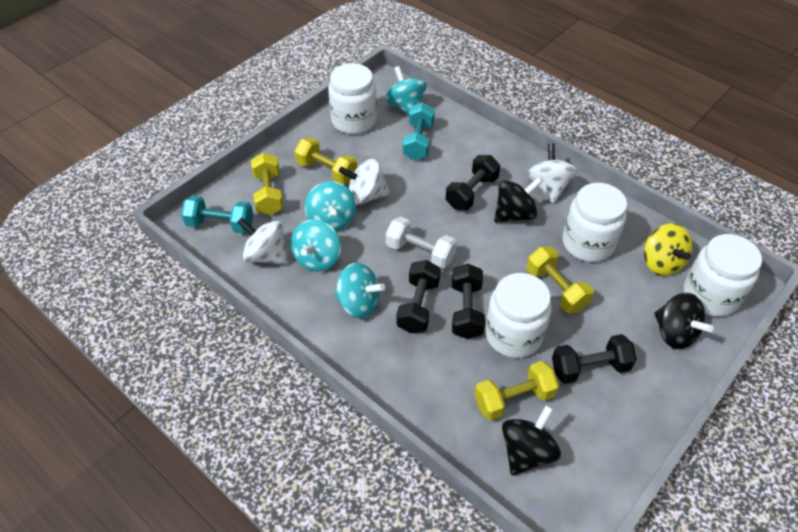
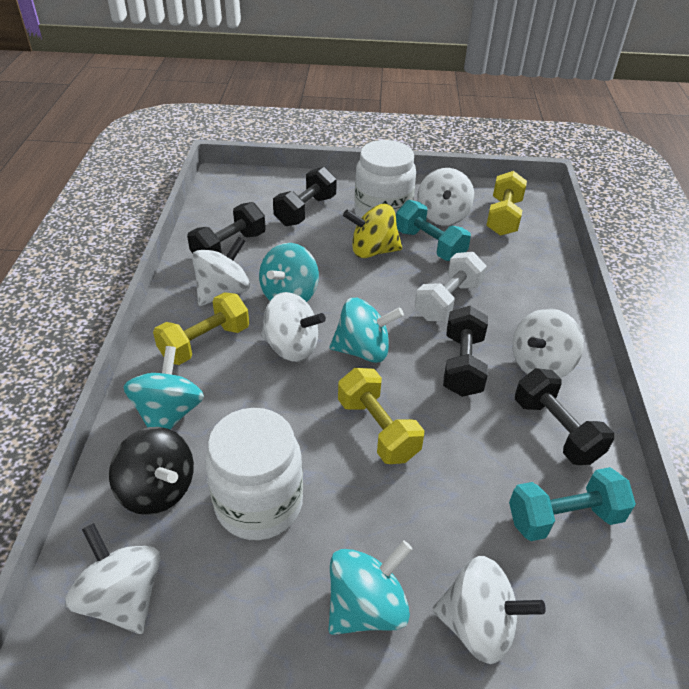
black spinning top: 3 -> 1
white jar: 4 -> 2
white spinning top: 3 -> 6
yellow dumbbell: 4 -> 3

